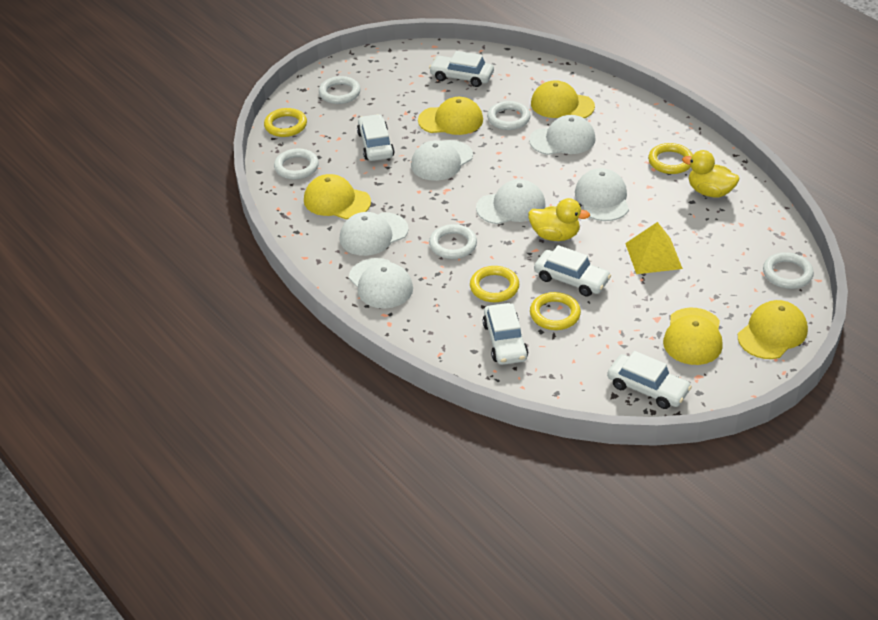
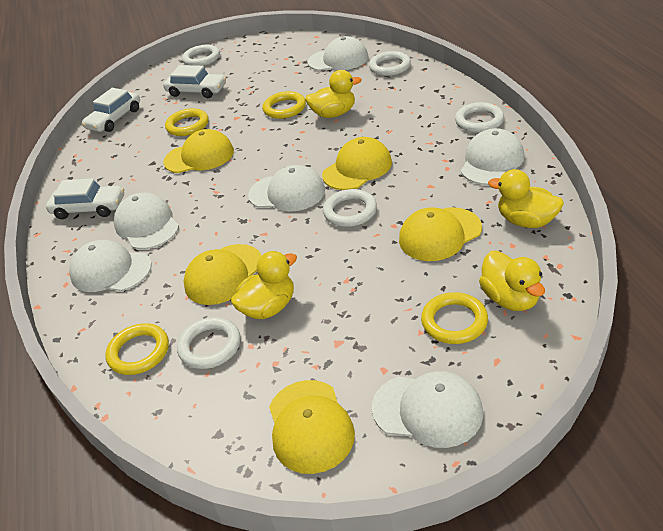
white car: 5 -> 3
yellow duck: 2 -> 4
yellow pyramid: 1 -> 0

